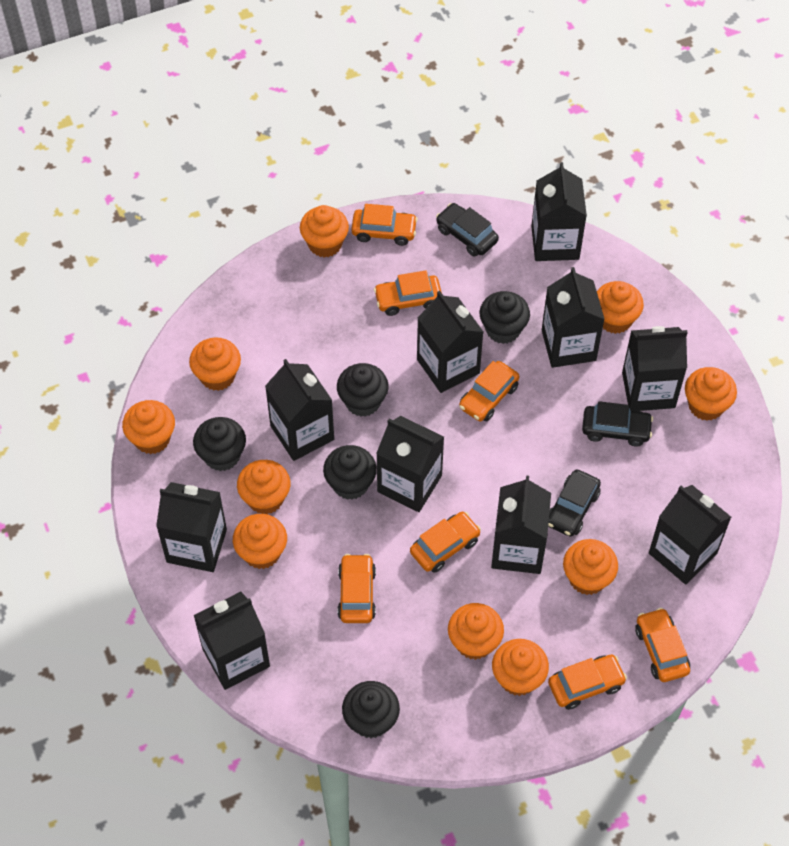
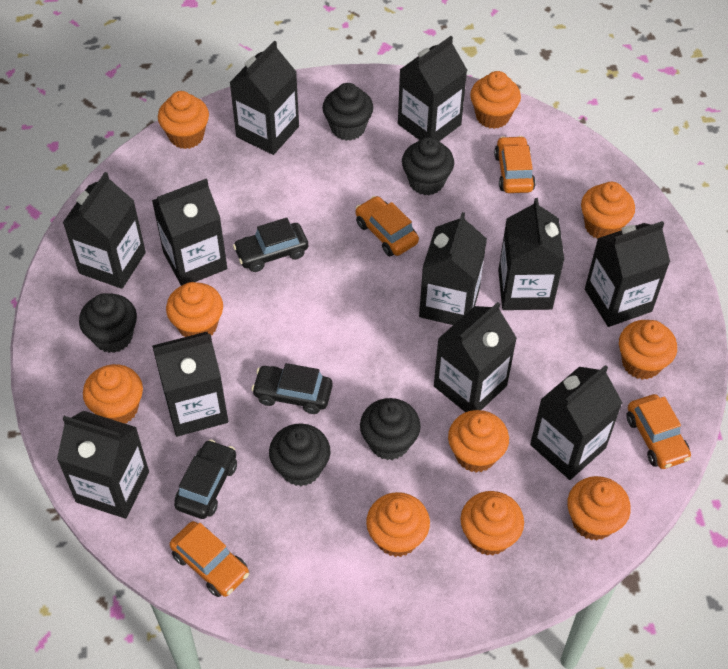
black carton: 10 -> 11
orange car: 7 -> 4

